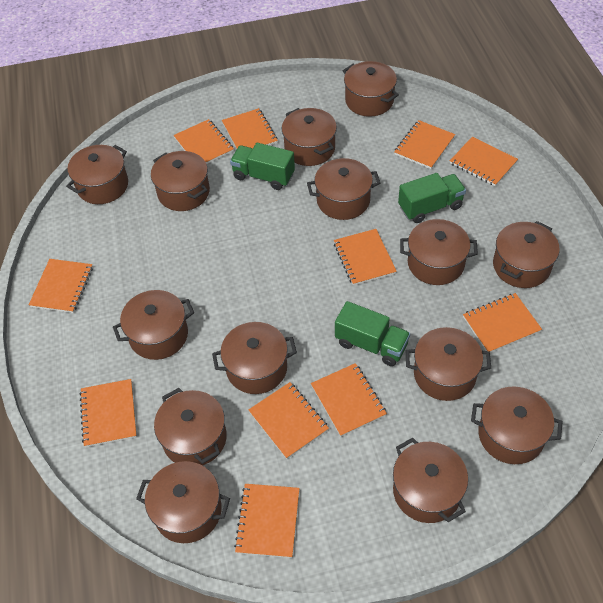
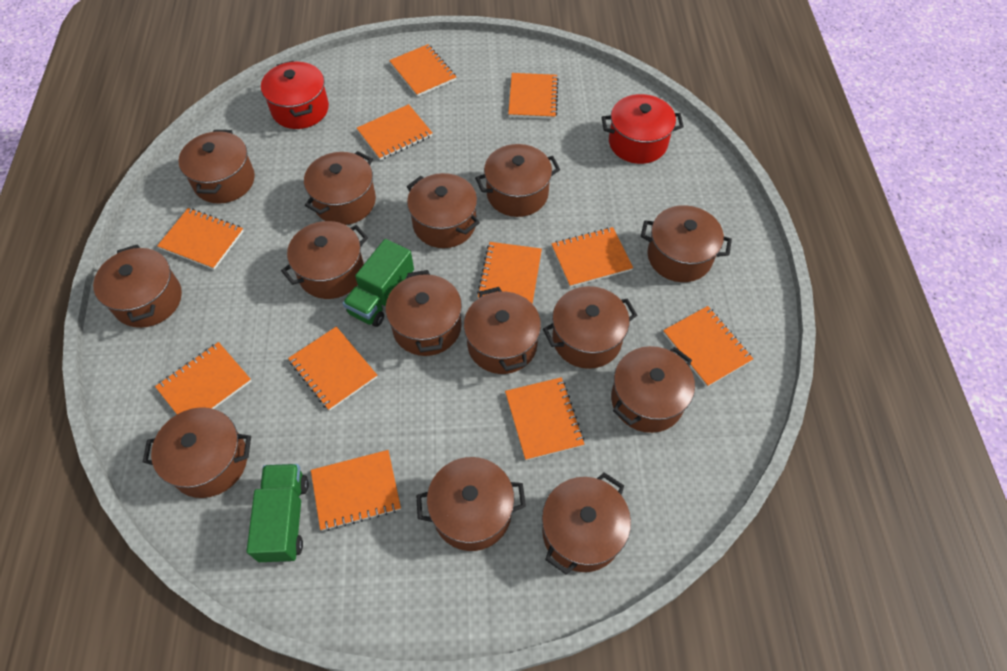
green truck: 3 -> 2
red pot: 0 -> 2

